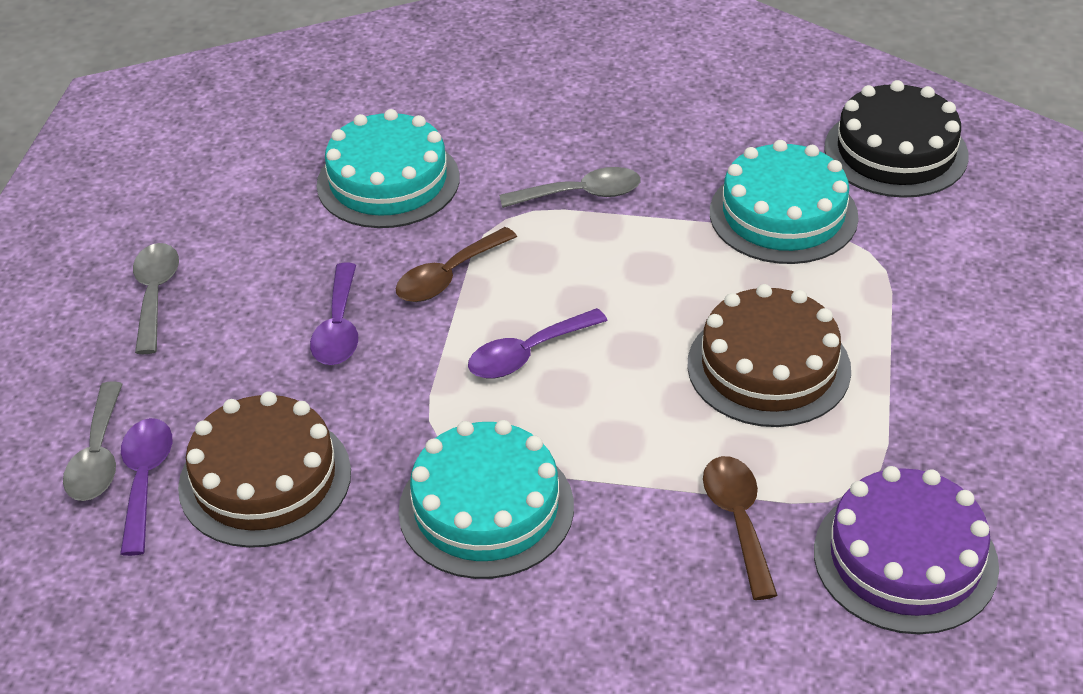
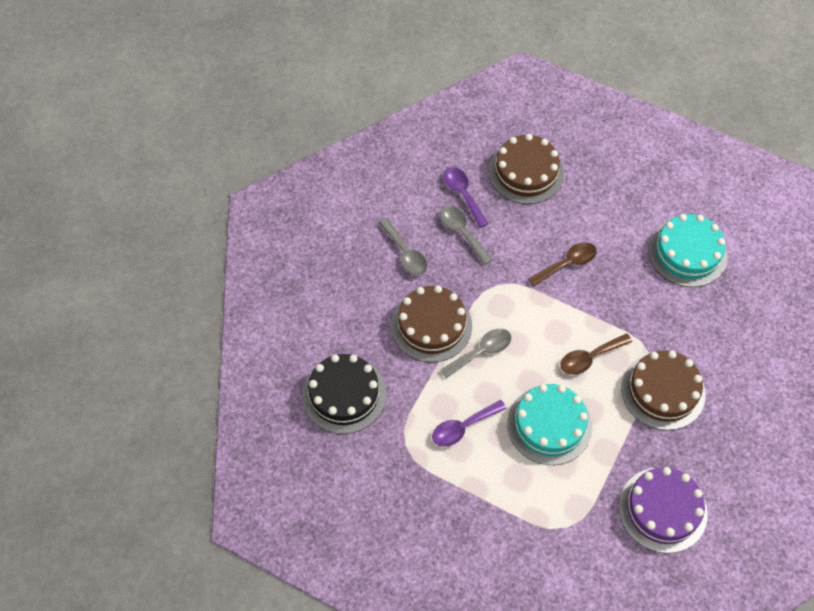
brown cake: 2 -> 3
purple spoon: 3 -> 2
turquoise cake: 3 -> 2

